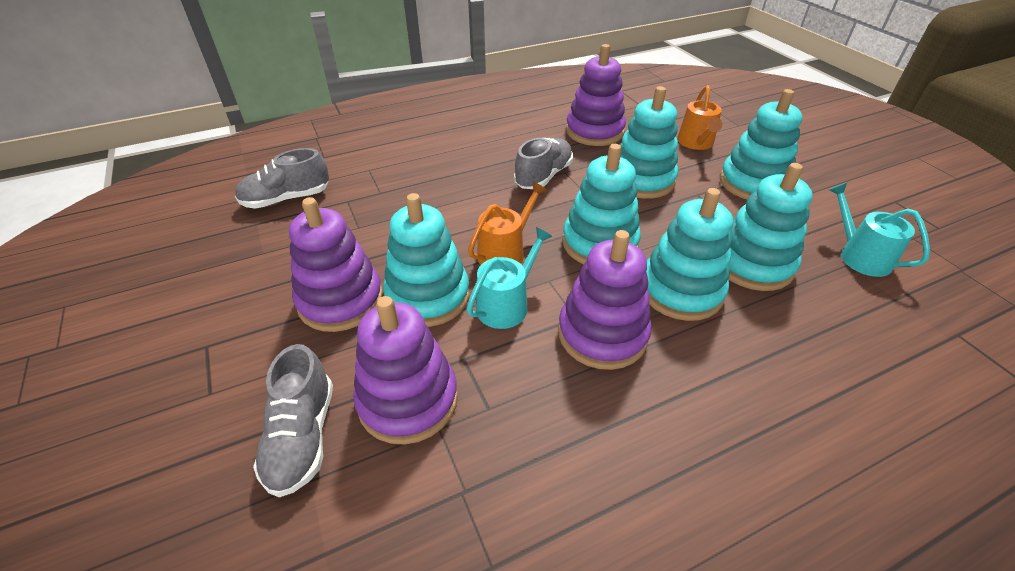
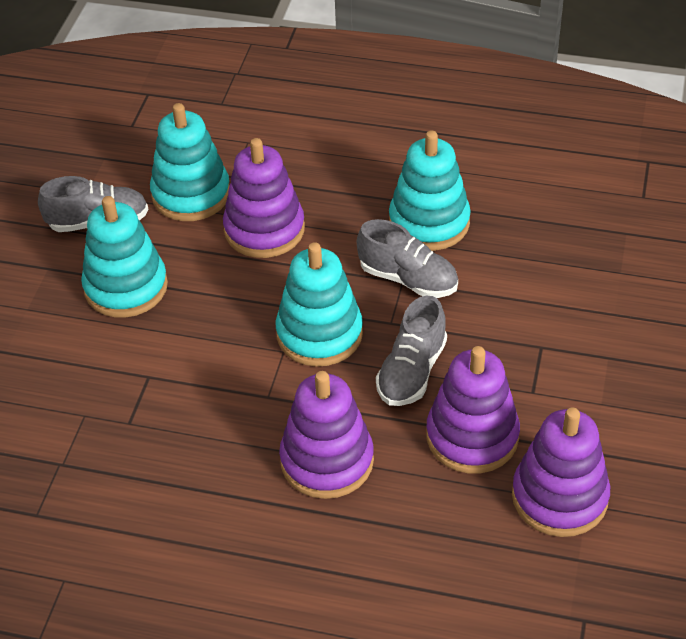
orange watering can: 2 -> 0
turquoise stacking toy: 6 -> 4
turquoise watering can: 2 -> 0

